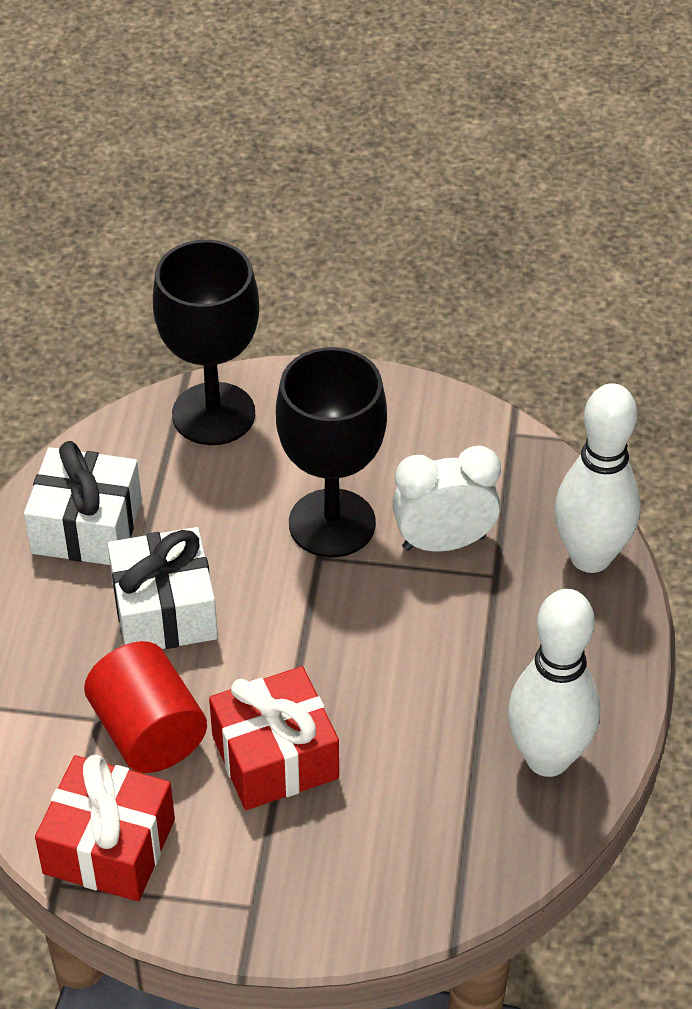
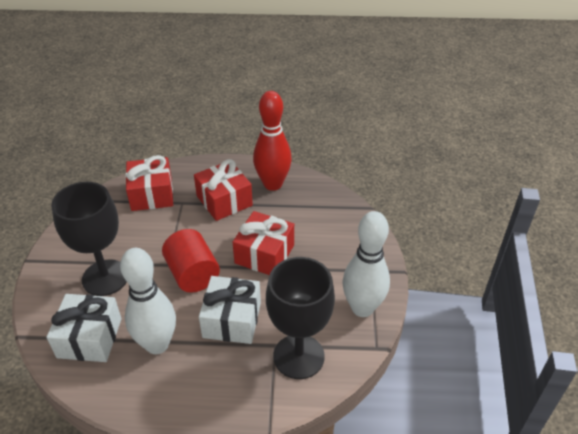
red bowling pin: 0 -> 1
red gift: 2 -> 3
white clock: 1 -> 0

